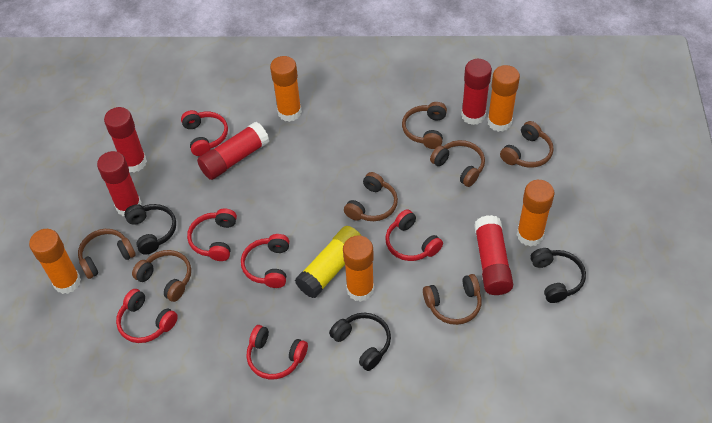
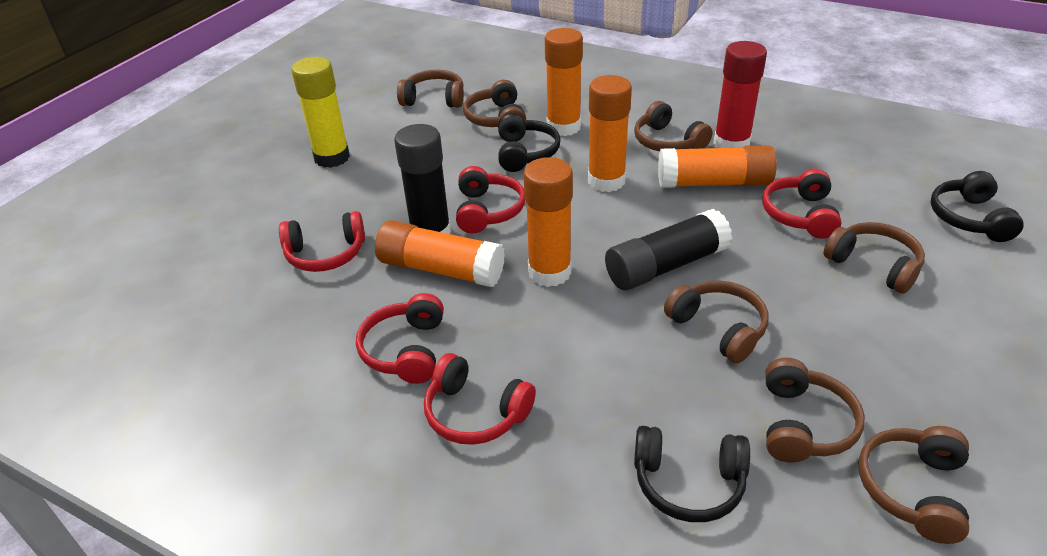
black glue stick: 0 -> 2
red glue stick: 5 -> 1
red headphones: 6 -> 5

